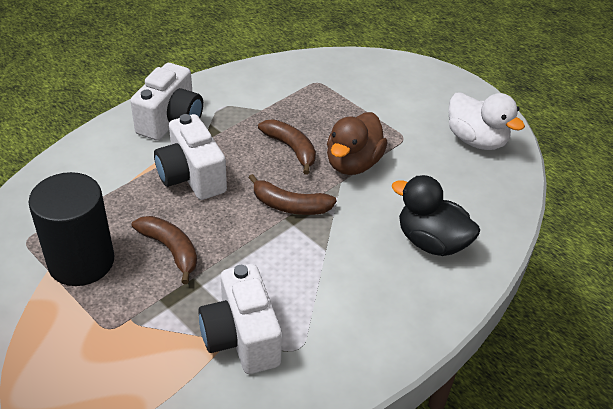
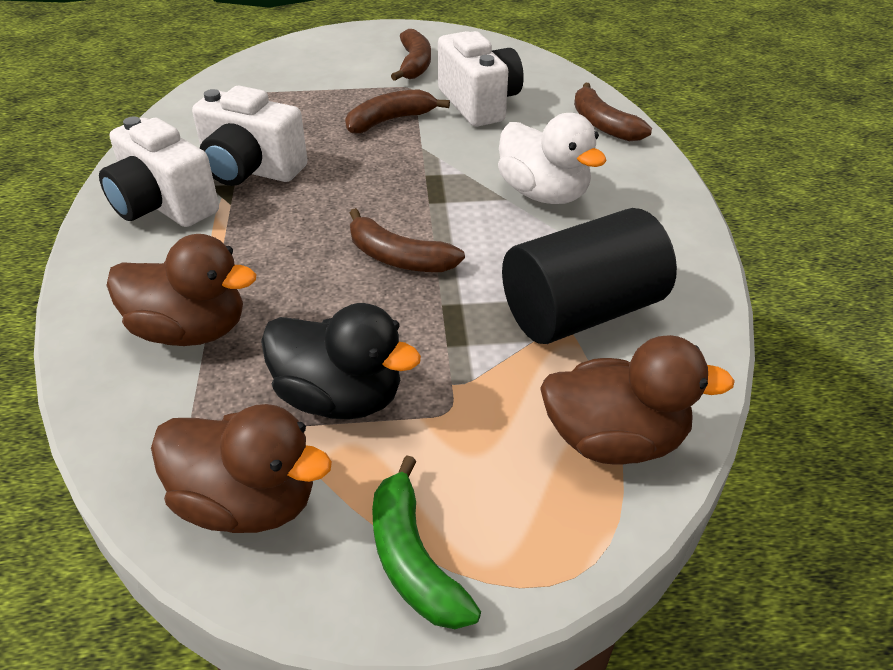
brown banana: 3 -> 4
brown duck: 1 -> 3
green banana: 0 -> 1

